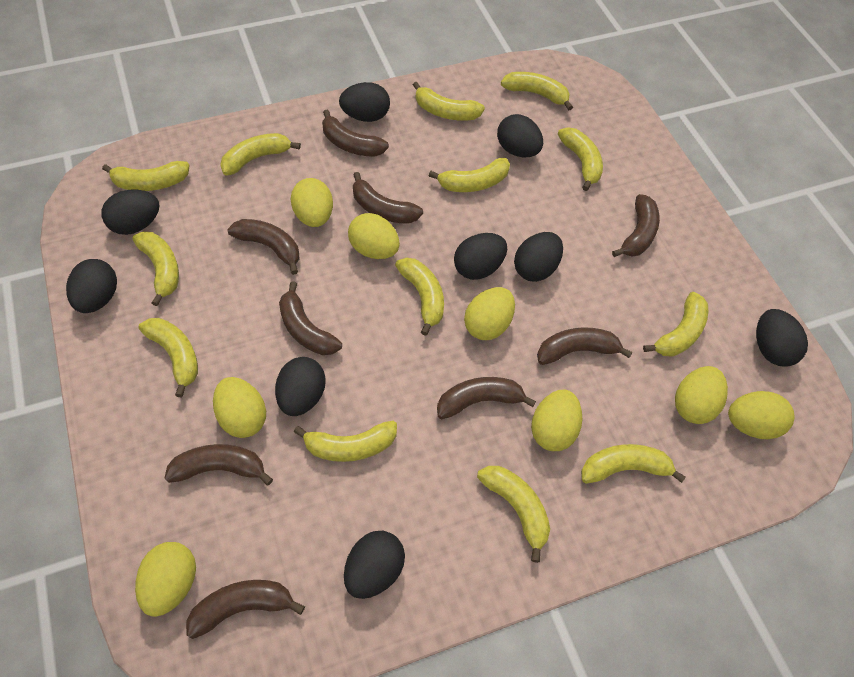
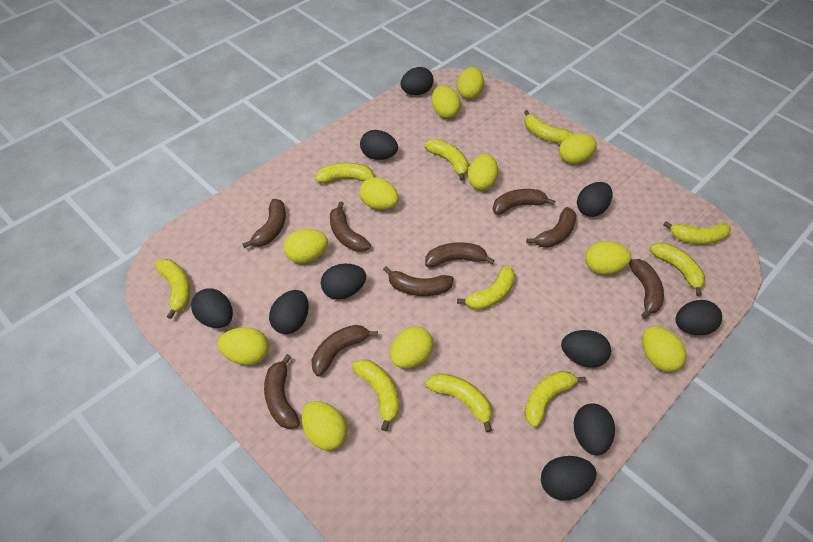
black egg: 9 -> 10
yellow banana: 13 -> 10
yellow egg: 8 -> 11

